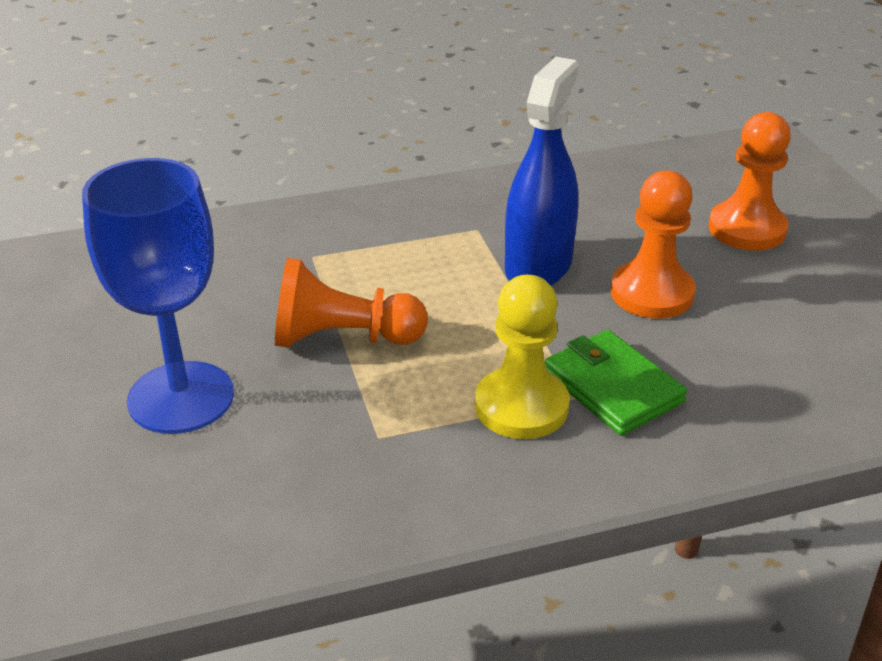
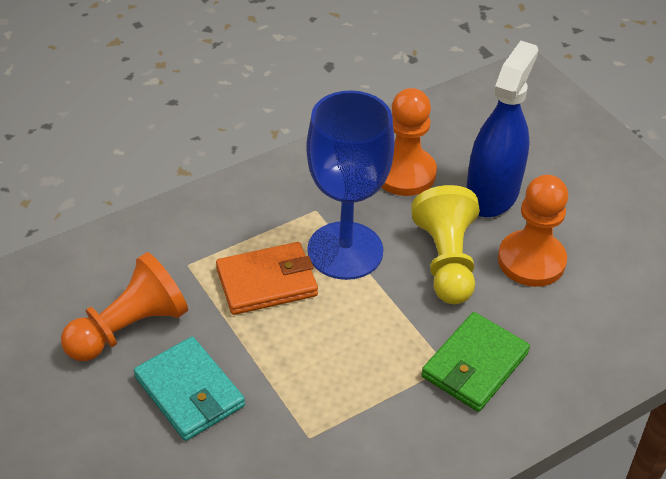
orange wallet: 0 -> 1
turquoise wallet: 0 -> 1

